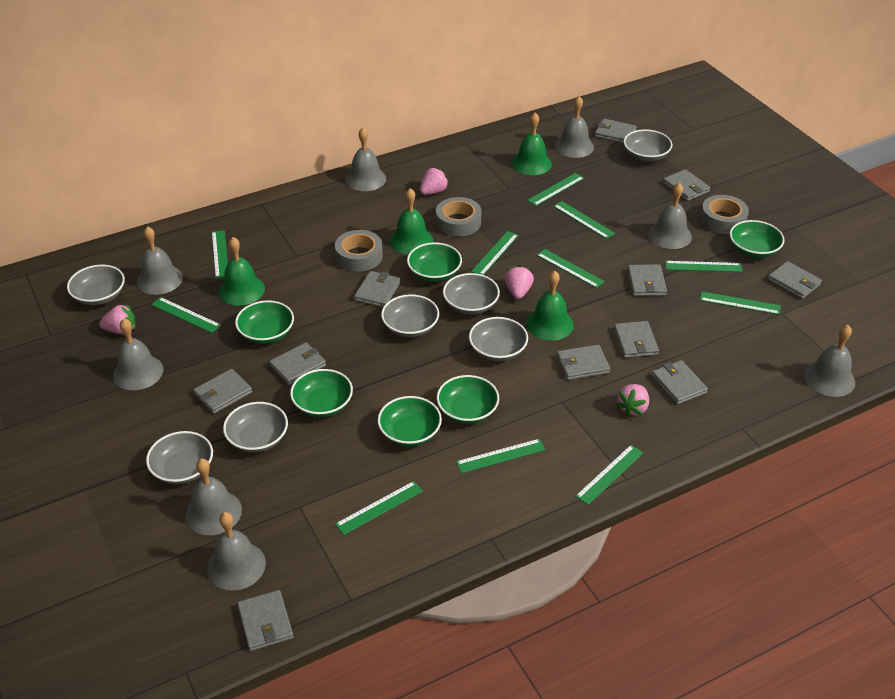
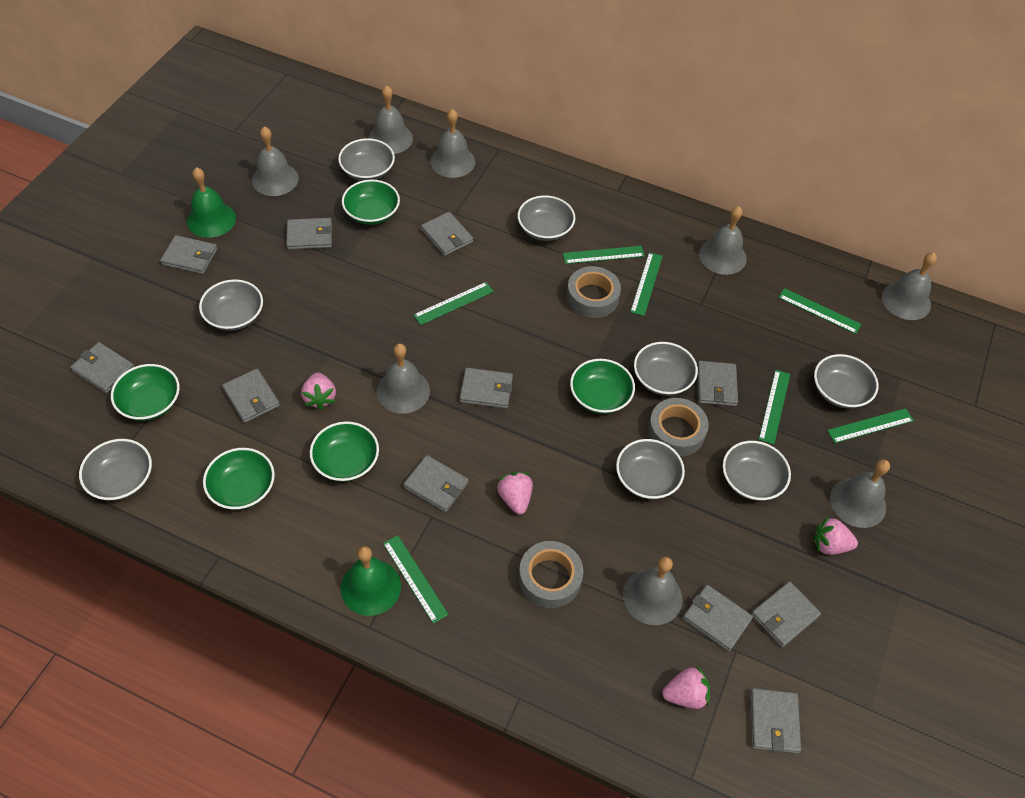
green bell: 4 -> 2
green bowl: 6 -> 5
green ruler: 11 -> 7
grey bowl: 7 -> 8

